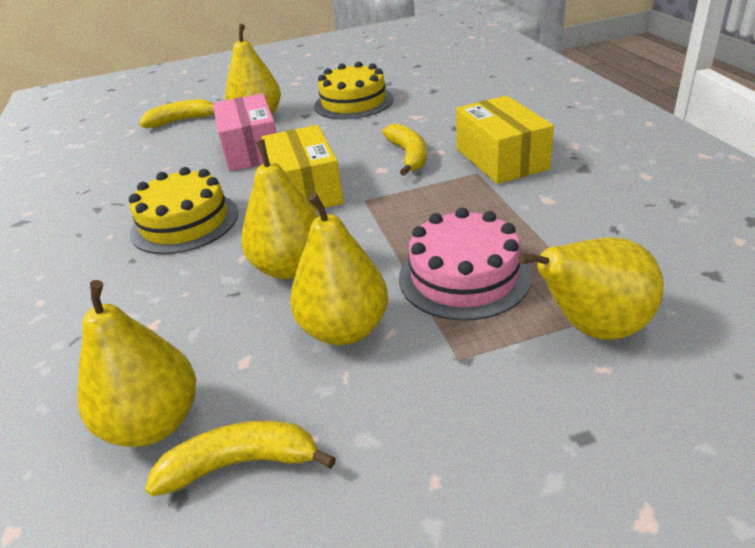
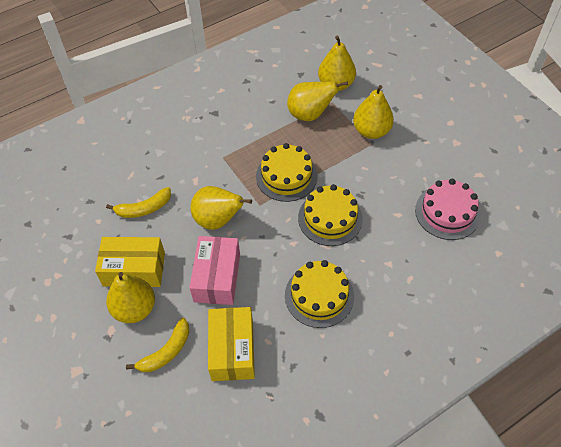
yellow banana: 3 -> 2
yellow cake: 2 -> 3

